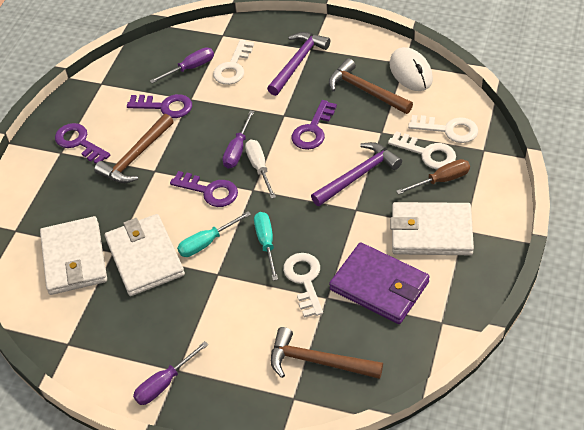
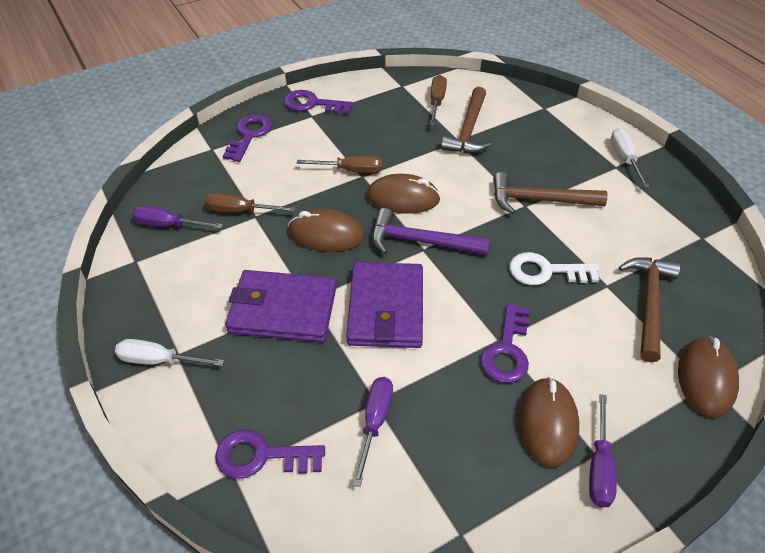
brown mouse: 0 -> 4
brown screwdriver: 1 -> 3
purple hammer: 2 -> 1
purple wallet: 1 -> 2
turquoise screwdriver: 2 -> 0
white key: 4 -> 1
white mouse: 1 -> 0
white screwdriver: 1 -> 2
white wallet: 3 -> 0

